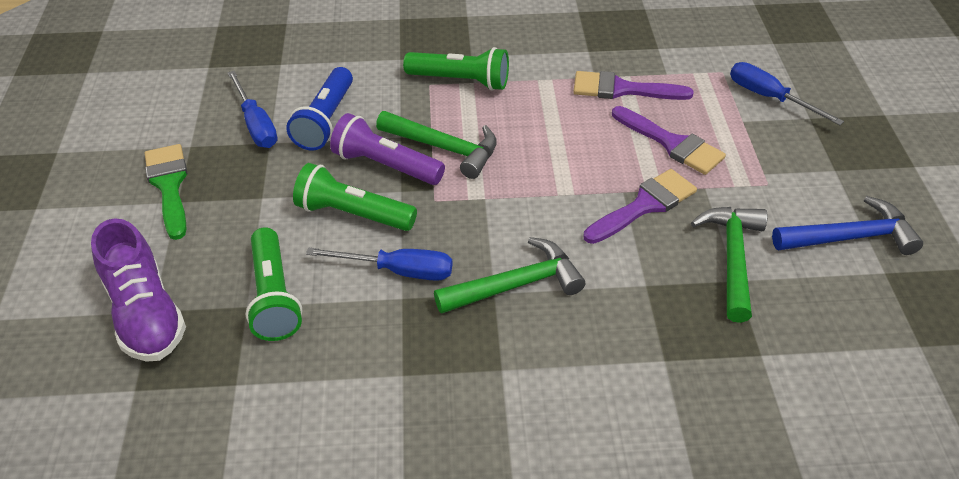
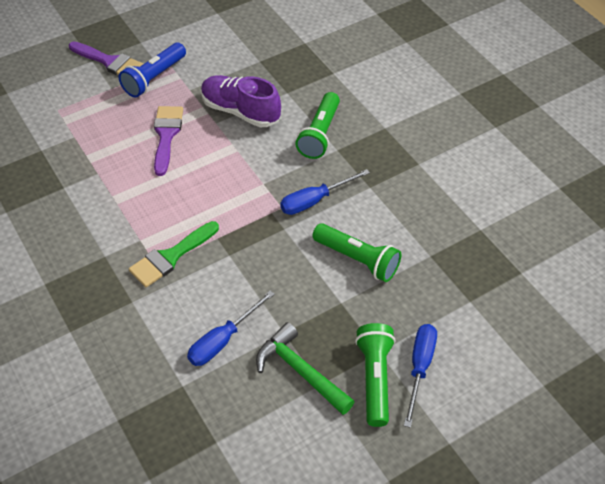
blue hammer: 1 -> 0
green hammer: 3 -> 1
purple brush: 3 -> 2
purple flashlight: 1 -> 0

